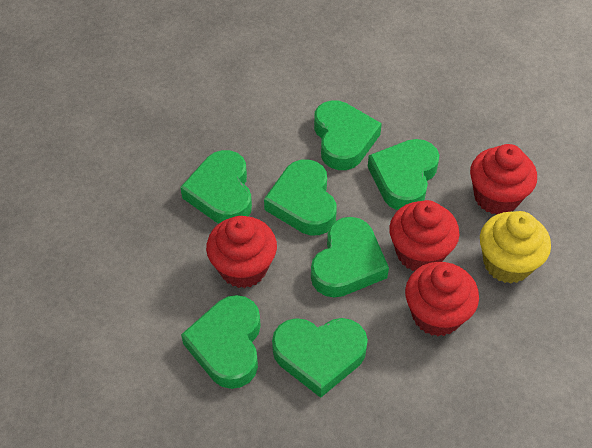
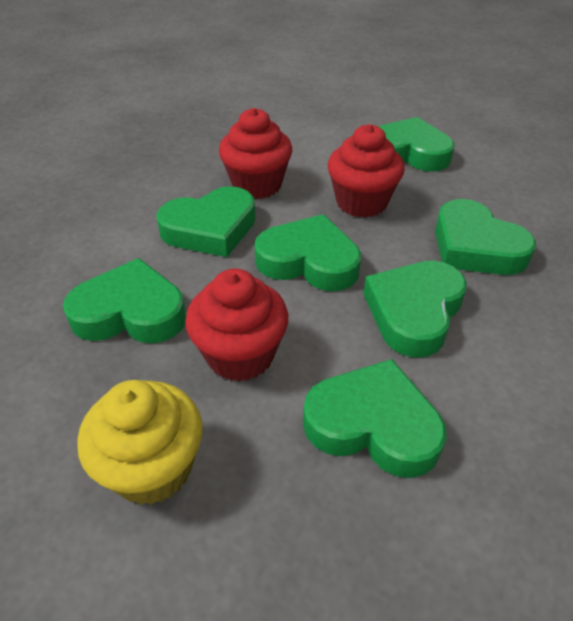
red cupcake: 4 -> 3

